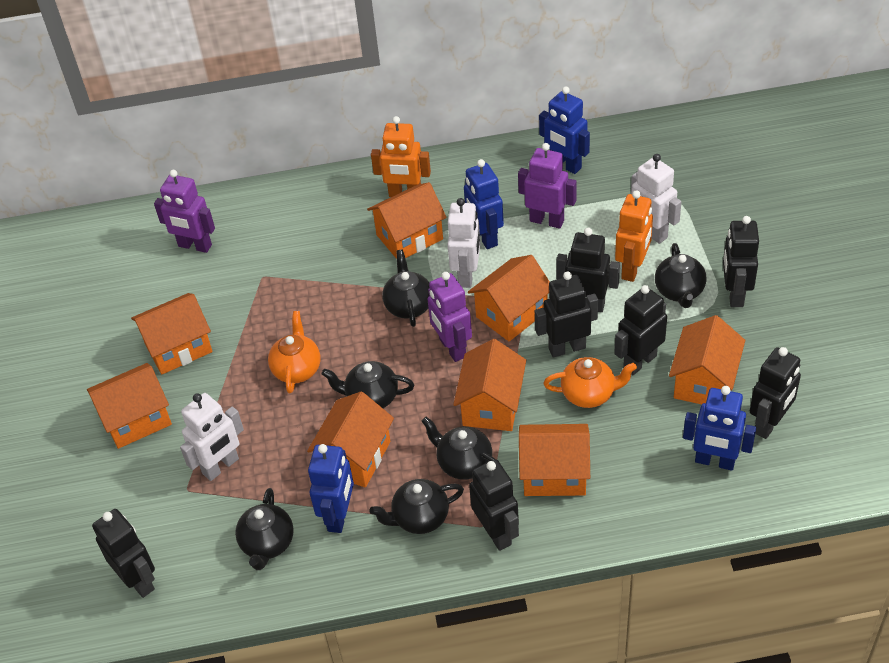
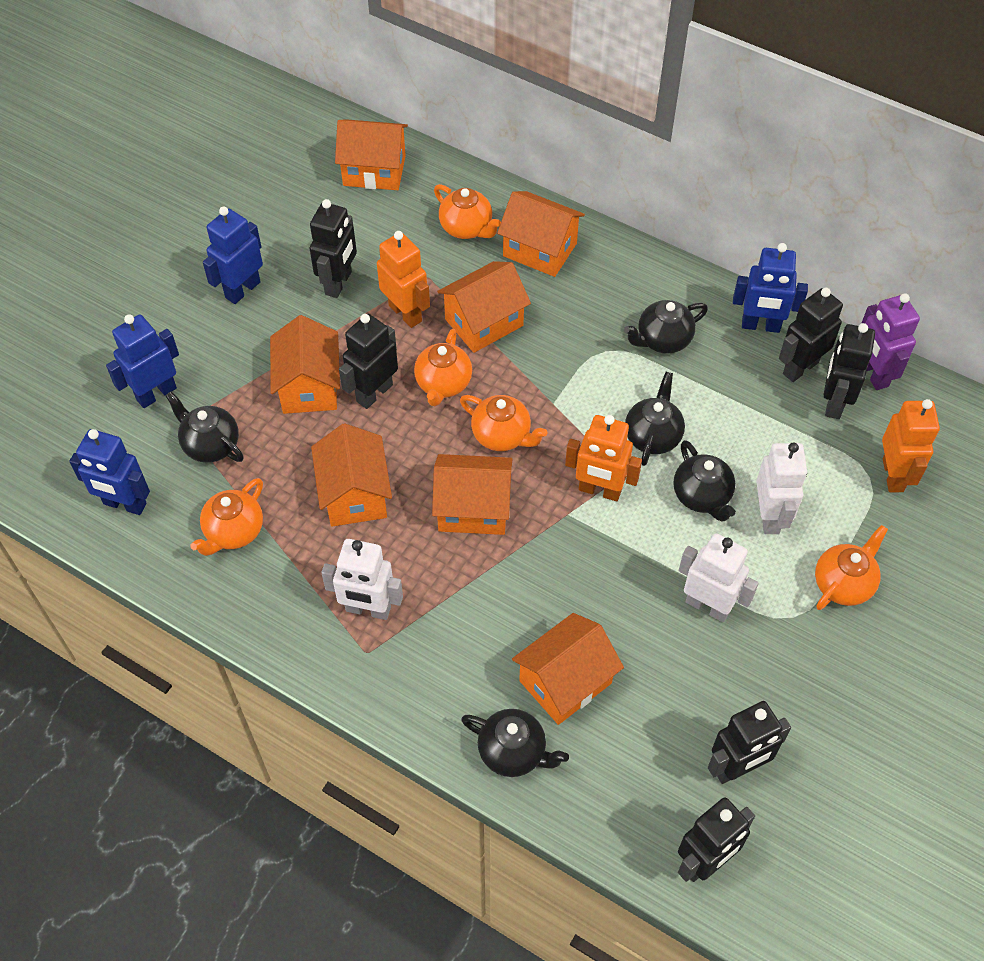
black robot: 7 -> 6
black teapot: 6 -> 5
orange house: 8 -> 7
orange robot: 2 -> 3
orange teapot: 2 -> 5
purple robot: 3 -> 1

